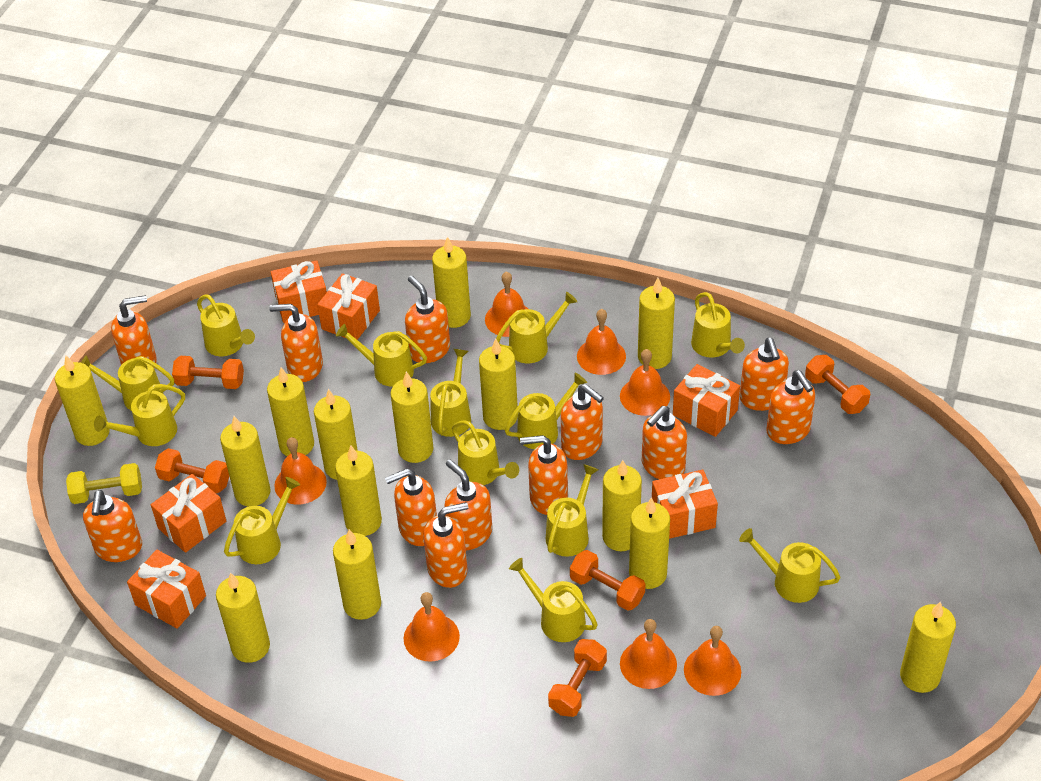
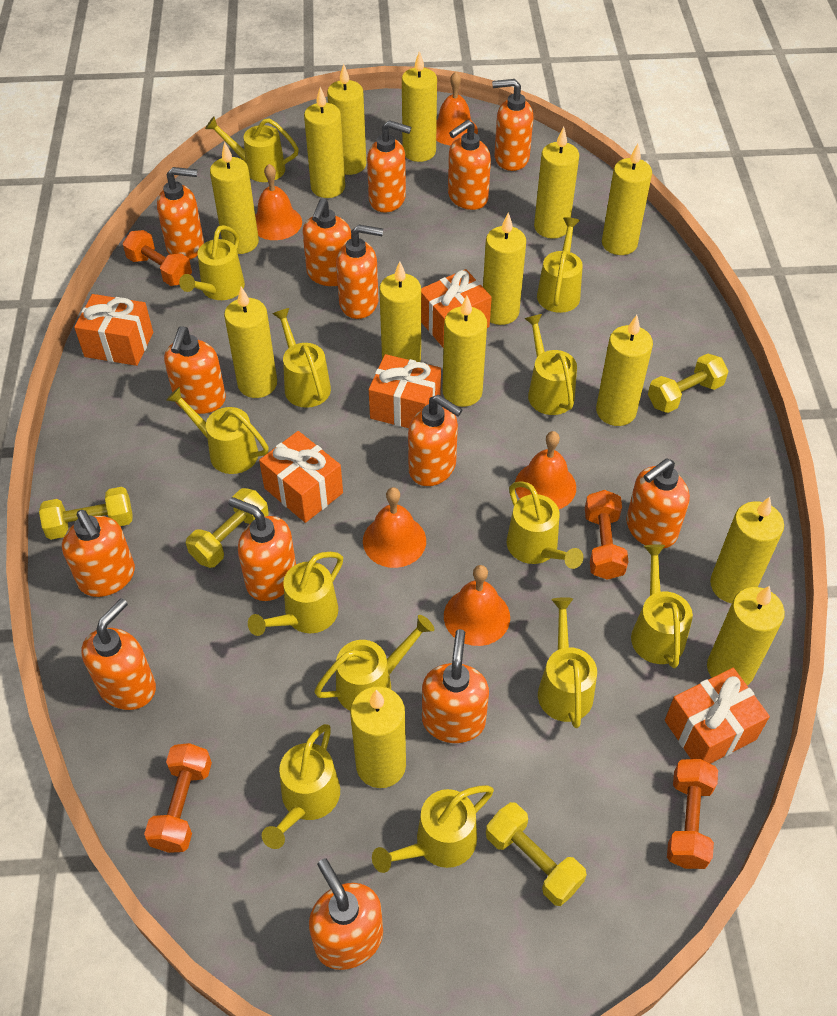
orange bell: 7 -> 5
orange dumbbell: 5 -> 4
orange gift: 6 -> 5
orange soap dispenser: 12 -> 14
yellow dumbbell: 1 -> 4

